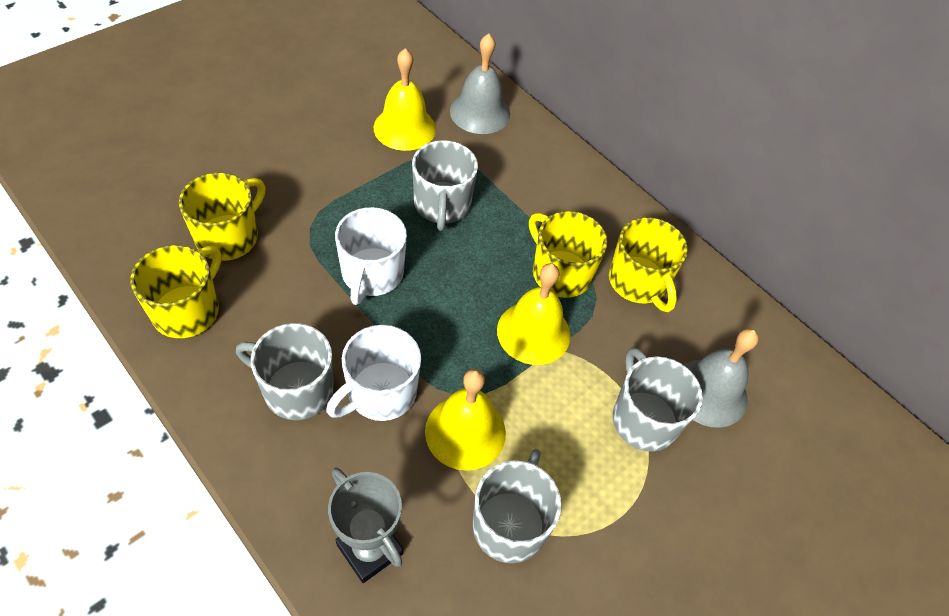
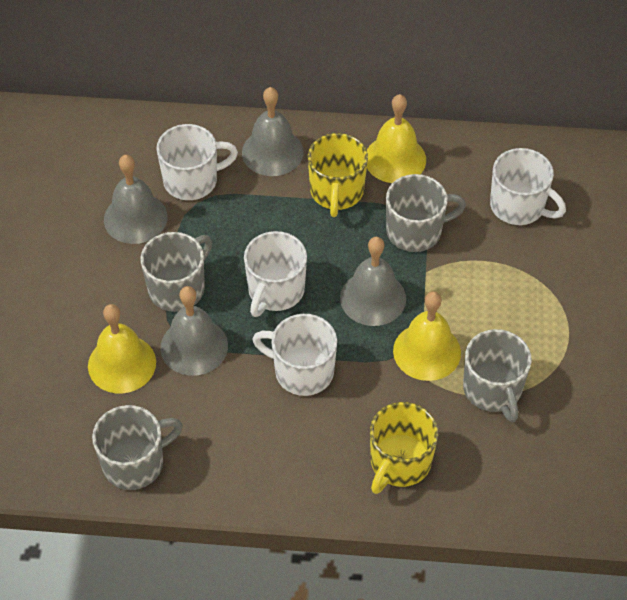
grey bell: 2 -> 4
grey trophy: 1 -> 0
white mug: 2 -> 4
yellow mug: 4 -> 2

